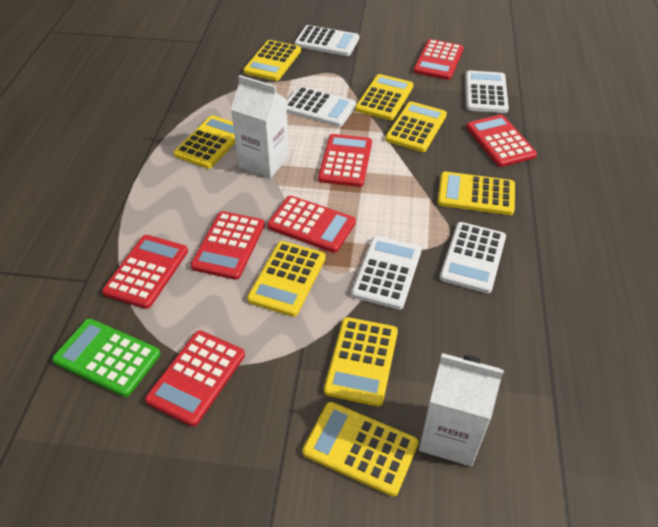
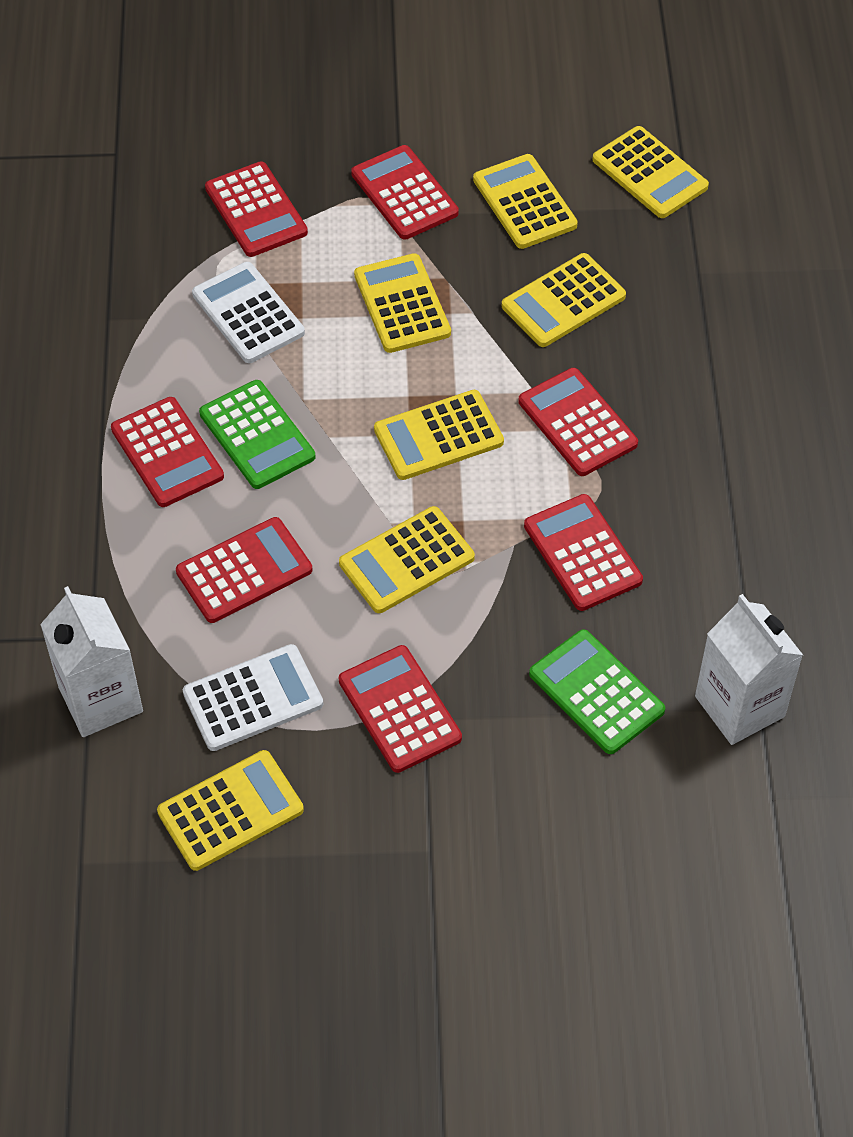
green calculator: 1 -> 2
white calculator: 5 -> 2
yellow calculator: 8 -> 7

